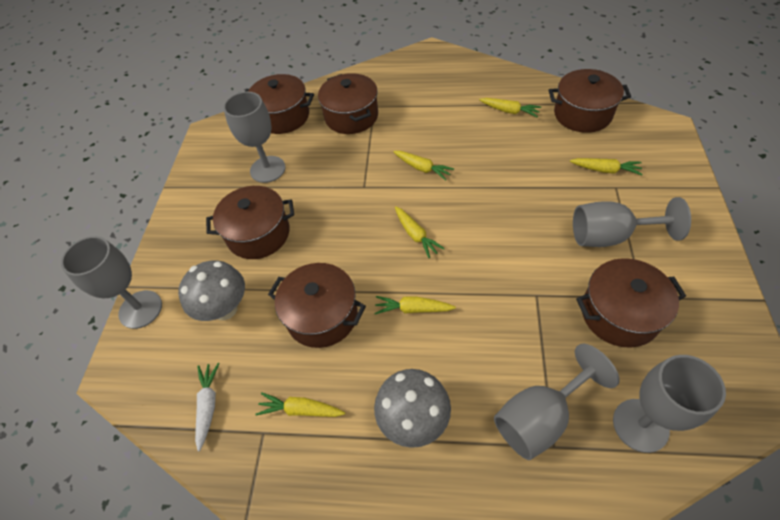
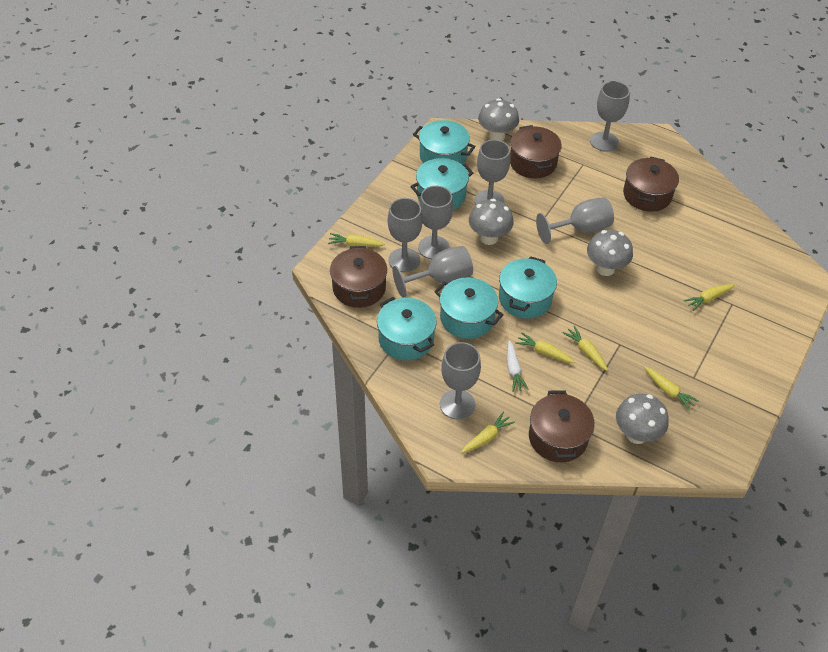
brown pot: 6 -> 4
grey goblet: 5 -> 7
grey mushroom: 2 -> 4
turquoise pot: 0 -> 5

